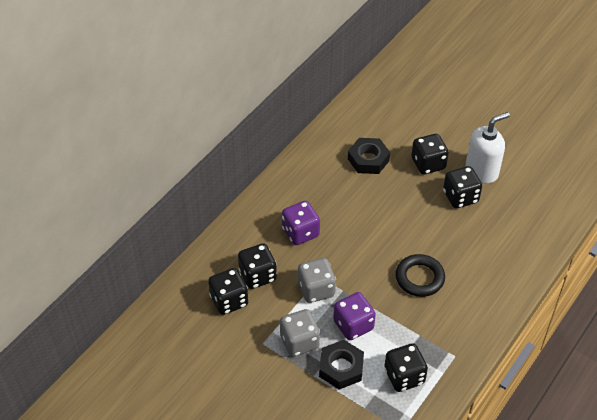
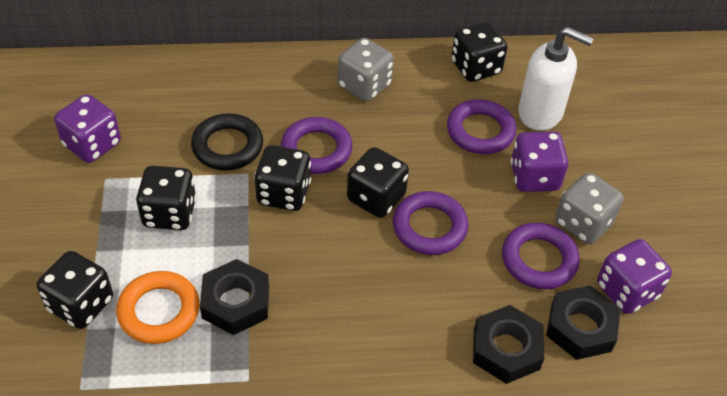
black nut: 2 -> 3
orange ring: 0 -> 1
purple dice: 2 -> 3
purple ring: 0 -> 4

